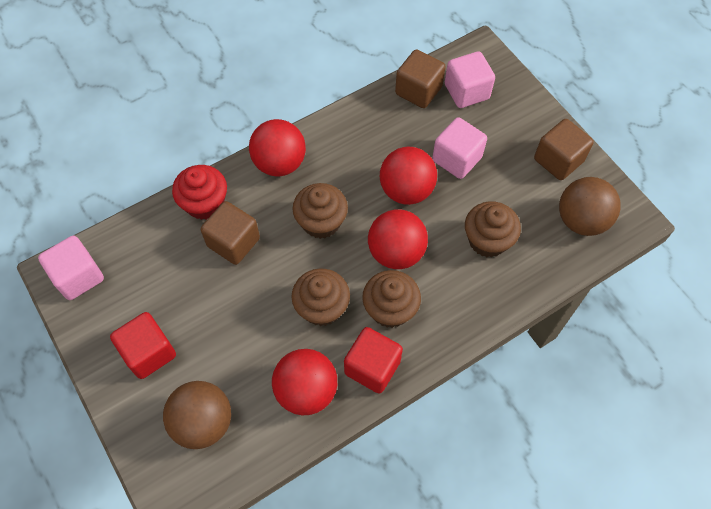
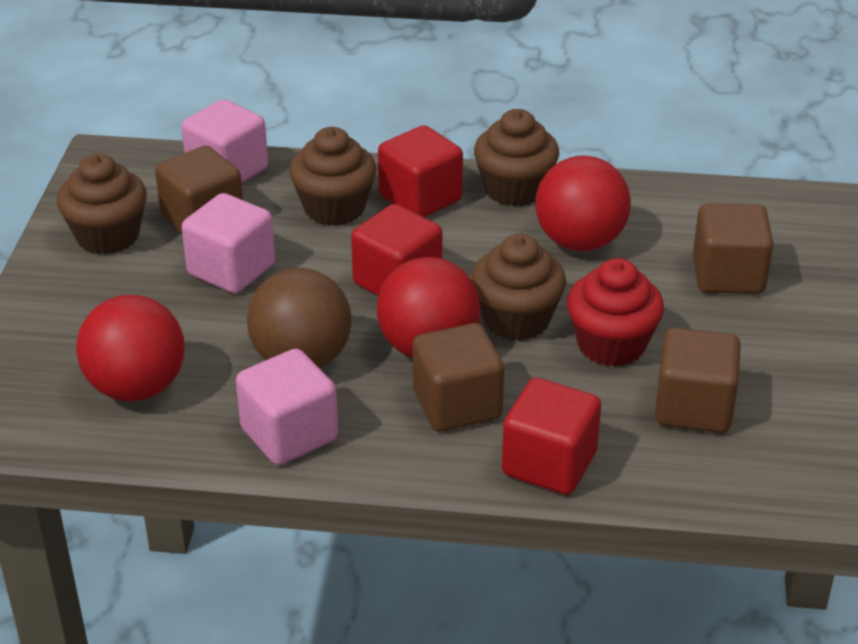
brown ball: 2 -> 1
brown cube: 3 -> 4
red ball: 4 -> 3
red cube: 2 -> 3

